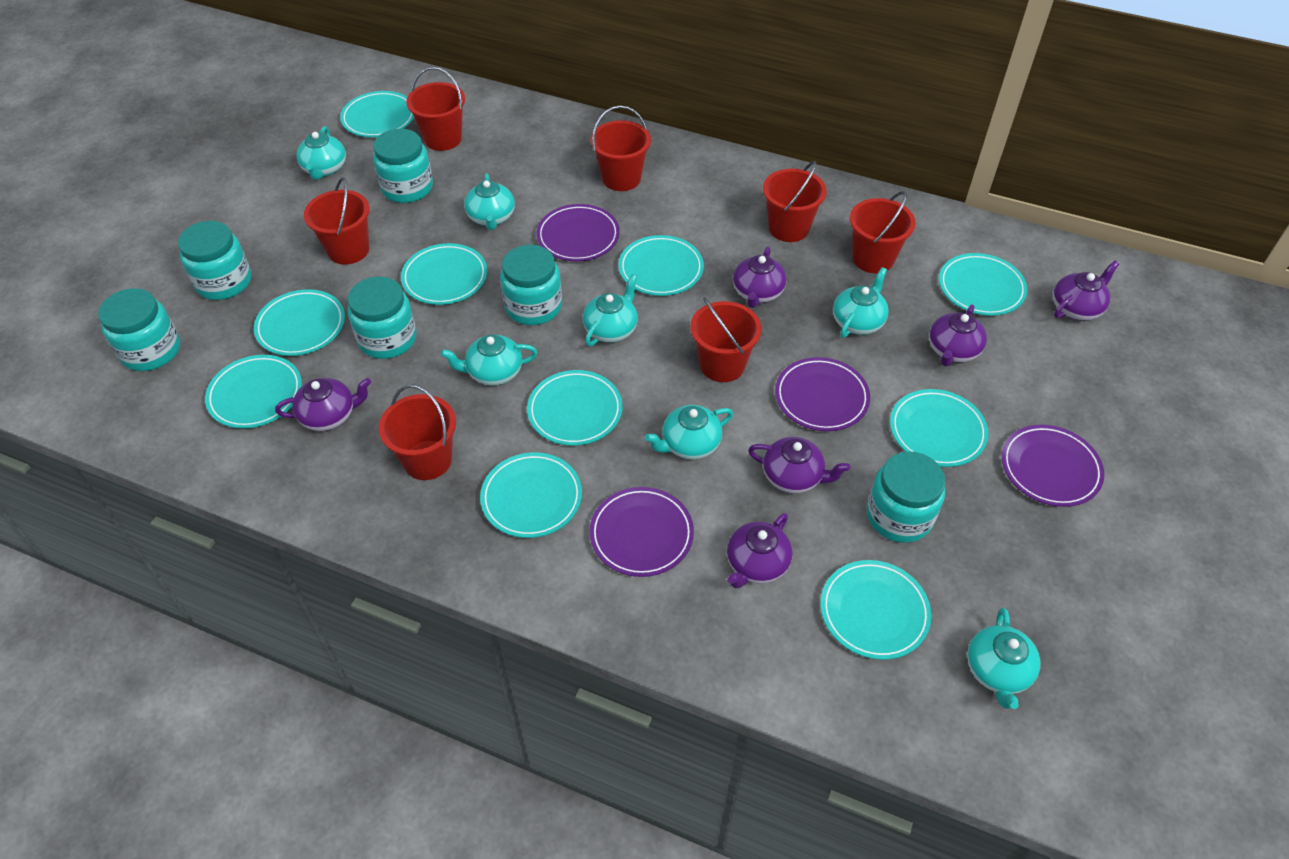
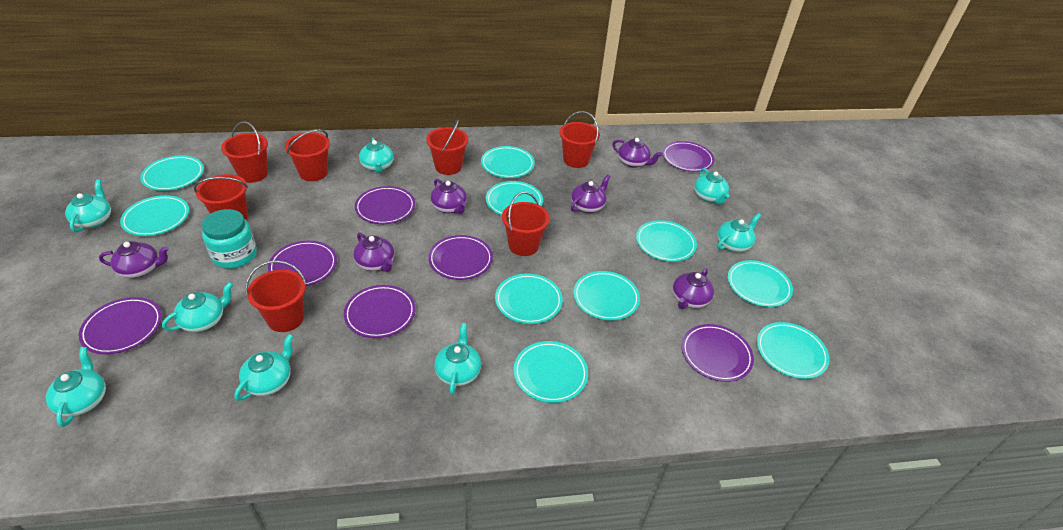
purple plate: 4 -> 7
turquoise jar: 6 -> 1
turquoise teapot: 7 -> 8

